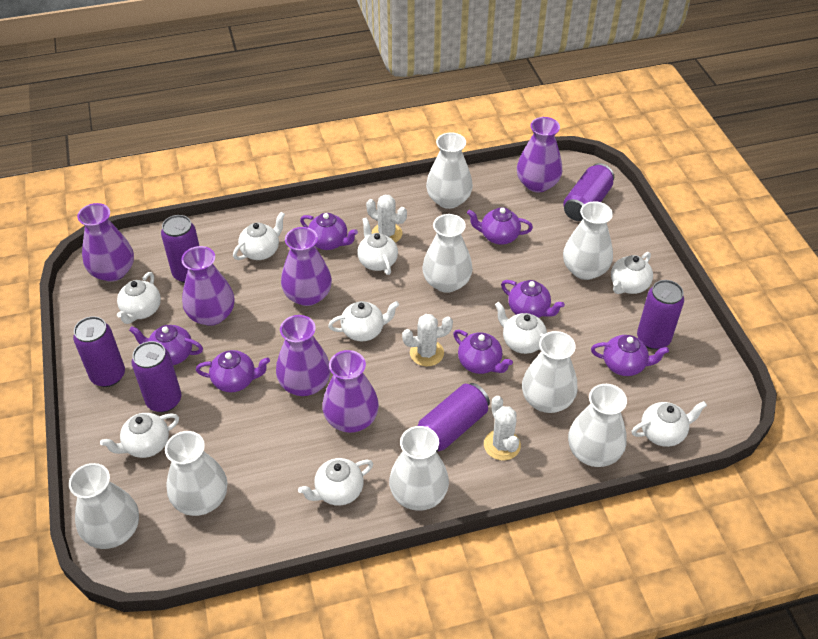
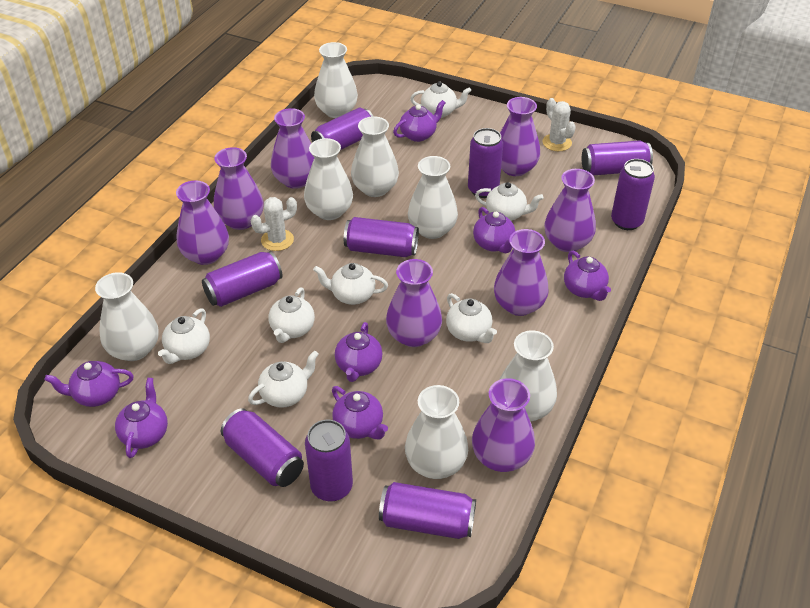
purple can: 6 -> 9
purple vase: 6 -> 8
white cactus: 3 -> 2
white teapot: 9 -> 7
white vase: 8 -> 7

